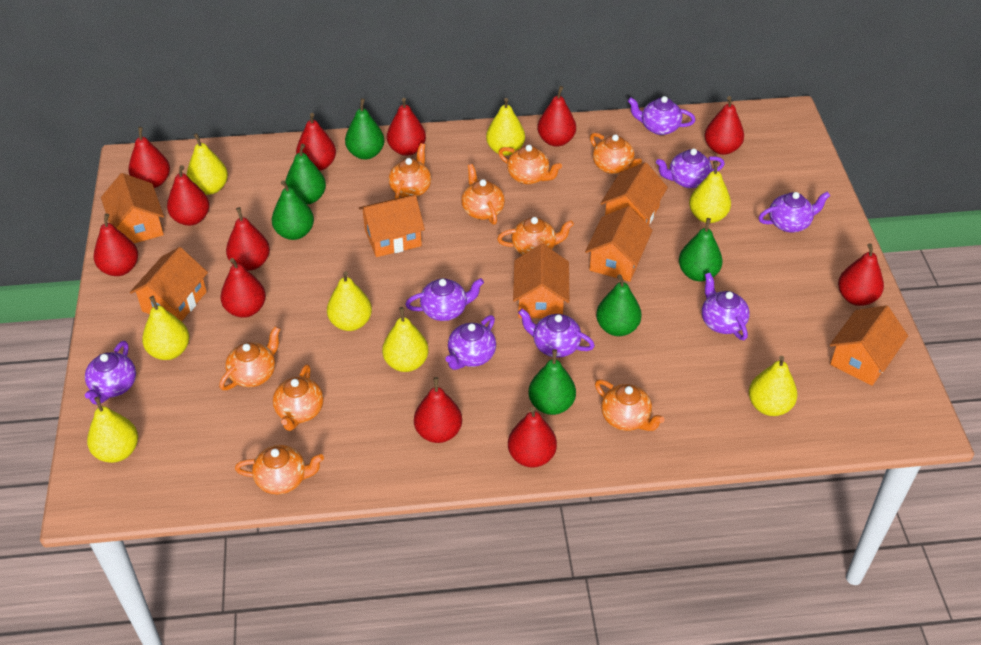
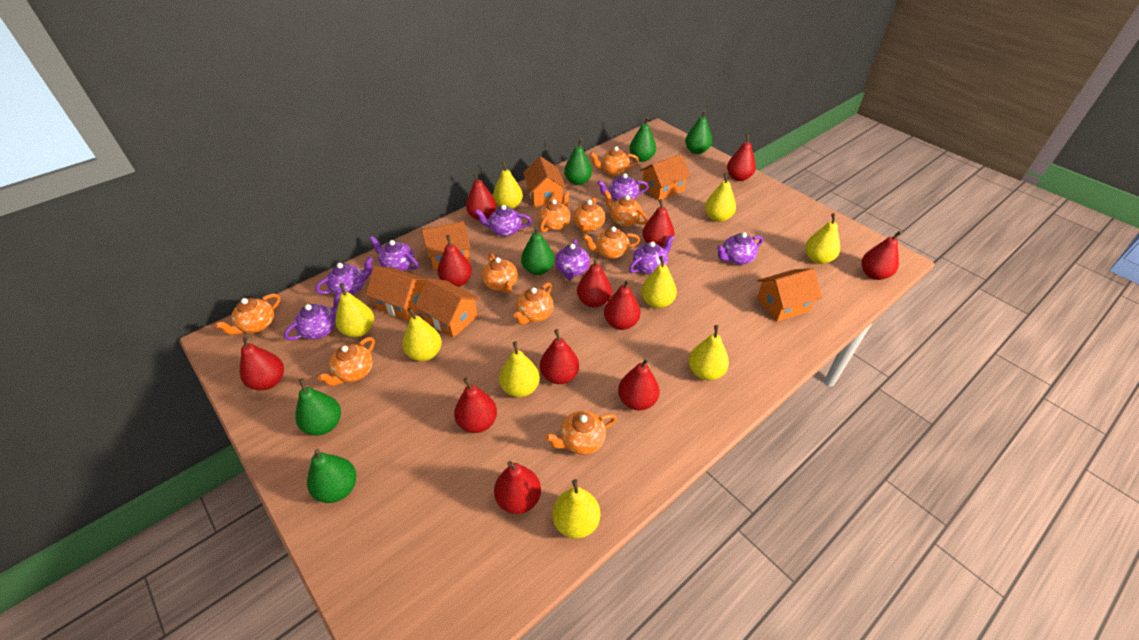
orange house: 7 -> 6
orange teapot: 9 -> 10
yellow pear: 8 -> 9

